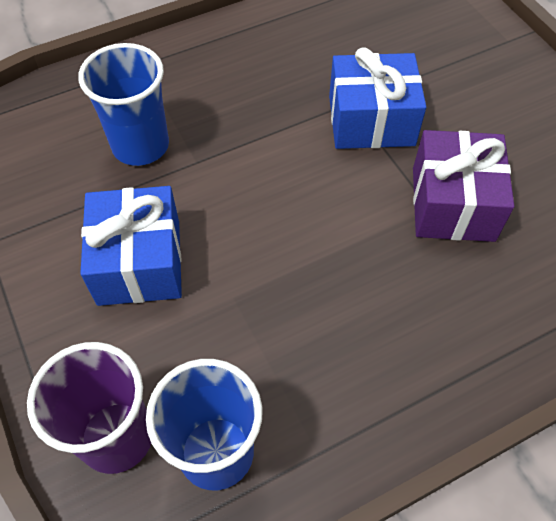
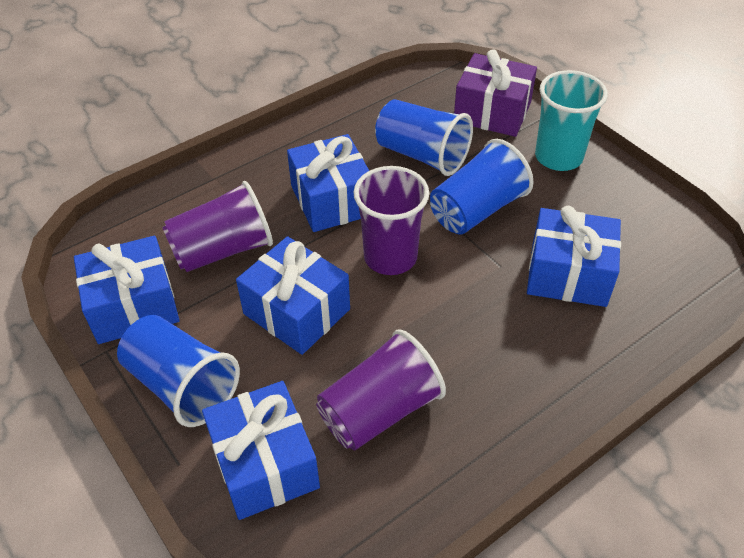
blue cup: 2 -> 3
blue gift: 2 -> 5
purple cup: 1 -> 3
turquoise cup: 0 -> 1

